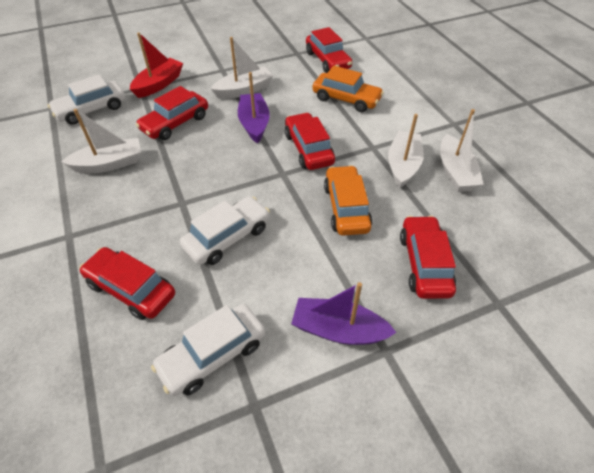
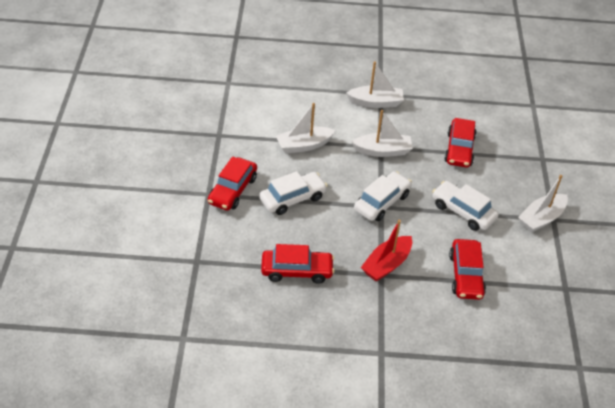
orange car: 2 -> 0
purple boat: 2 -> 0
red car: 5 -> 4

